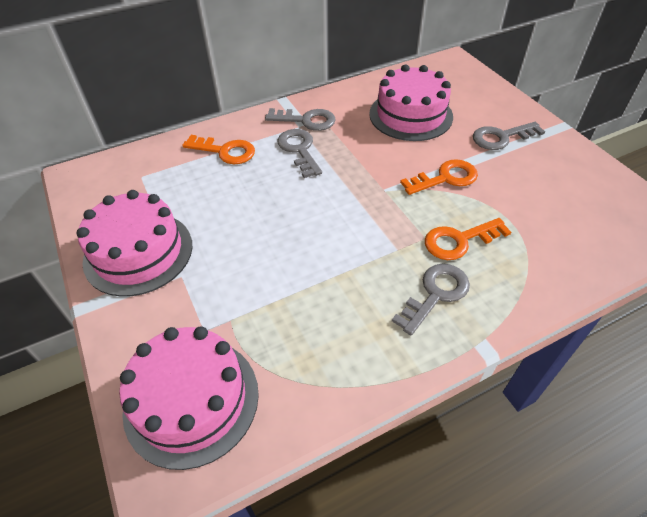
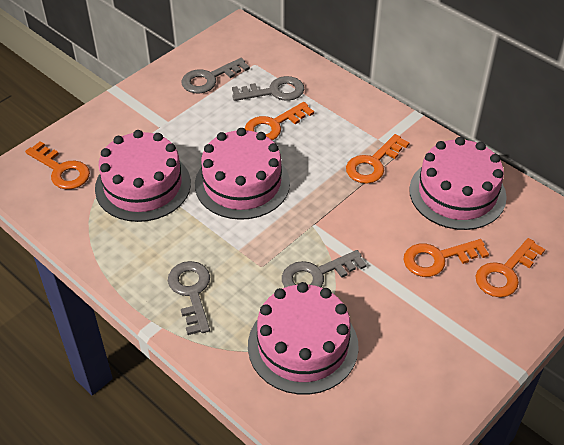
orange key: 3 -> 5
pink cake: 3 -> 4

